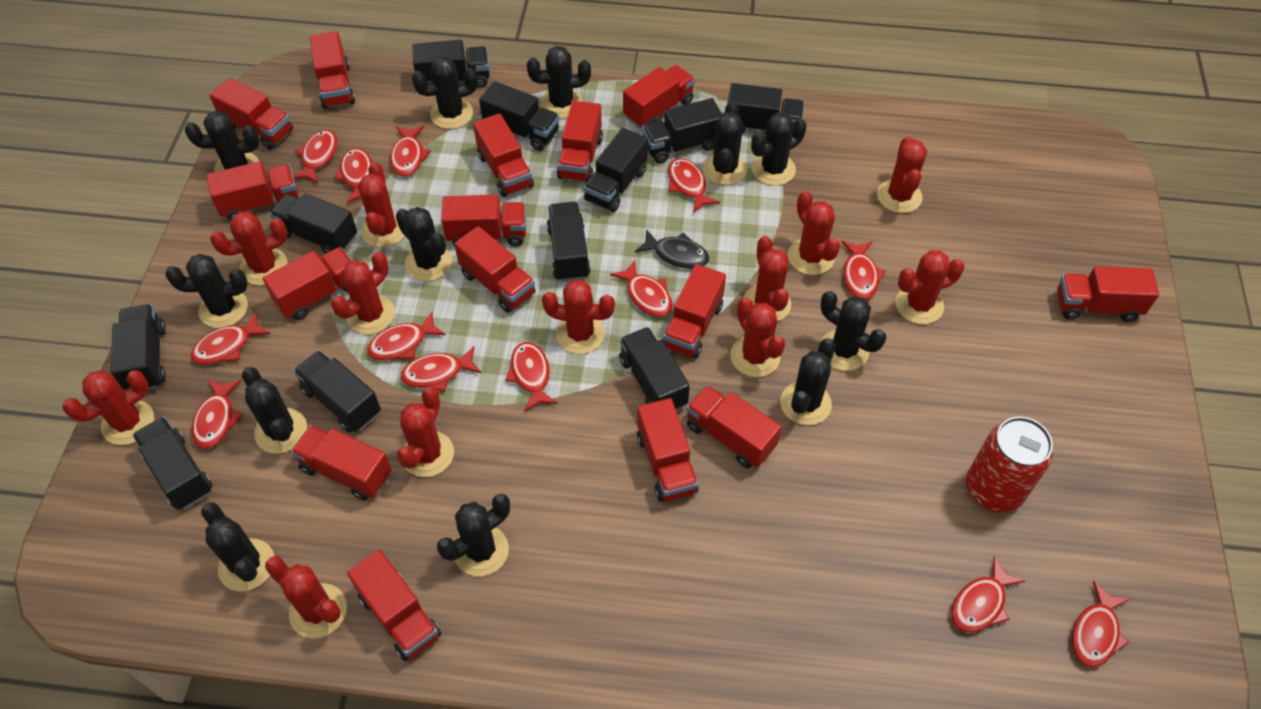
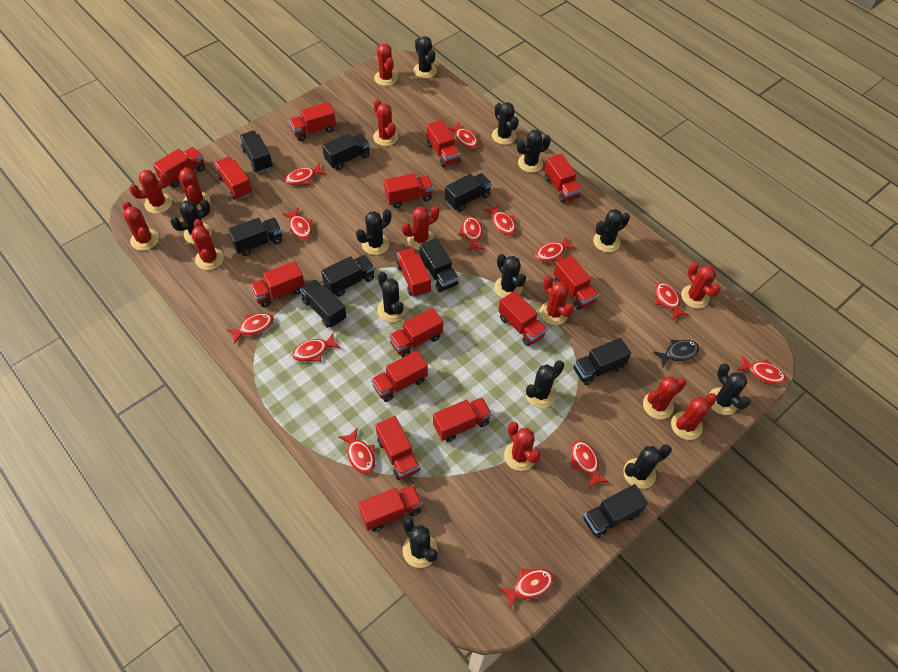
black truck: 11 -> 9
red can: 1 -> 0

